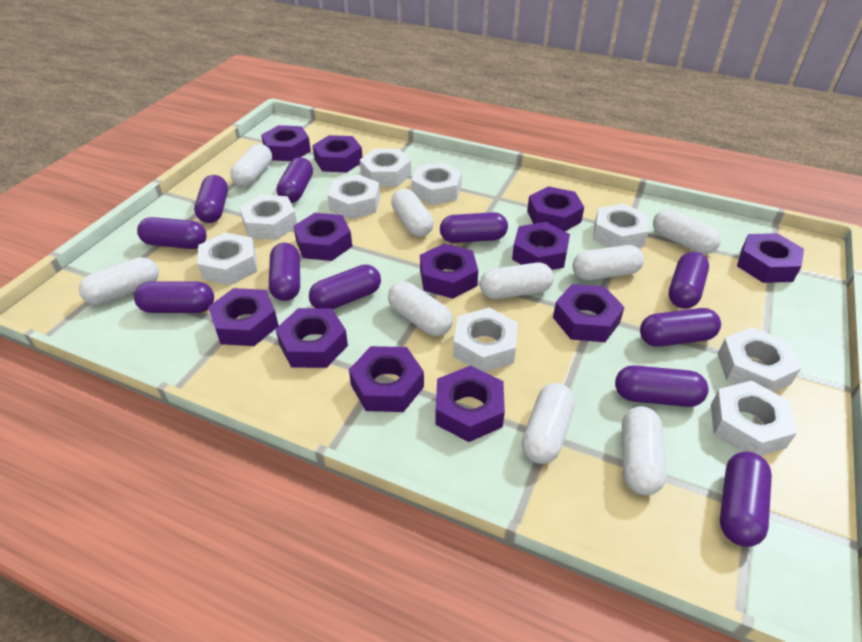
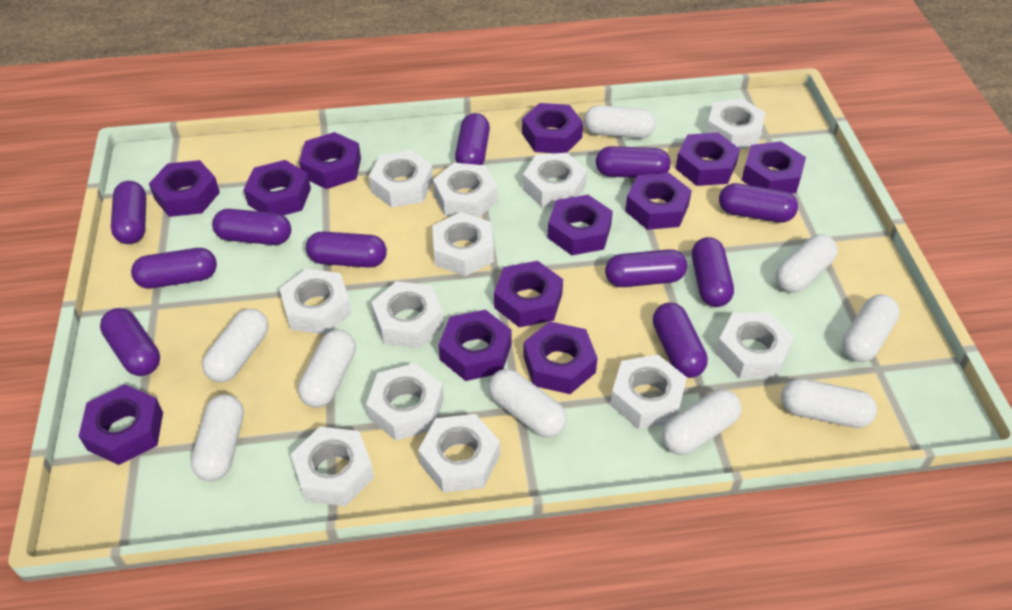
white nut: 9 -> 12

